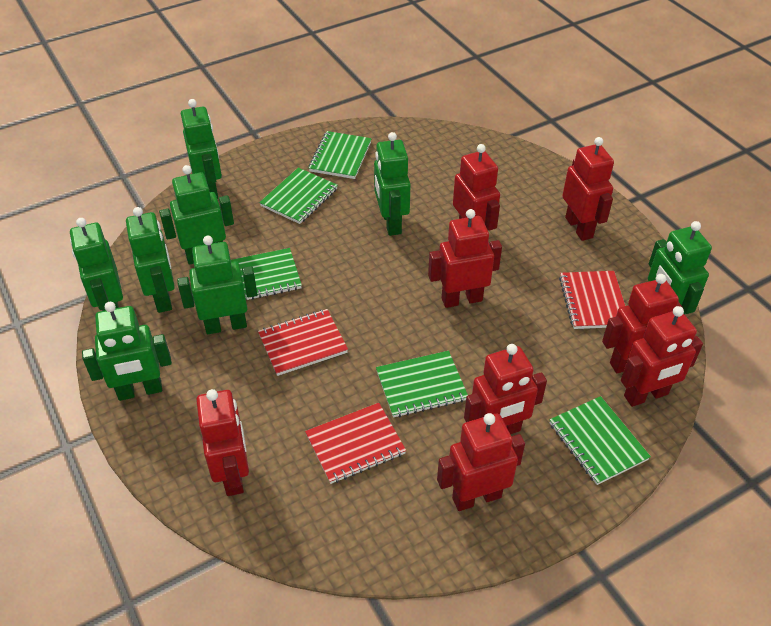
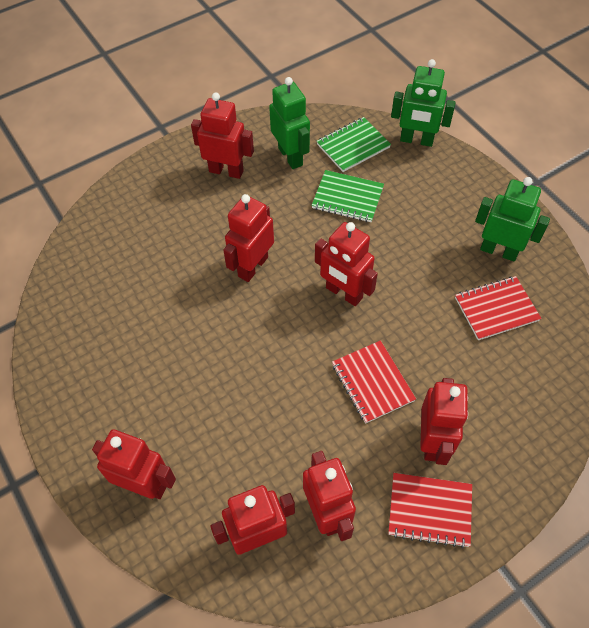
green notebook: 5 -> 2
green robot: 8 -> 3
red robot: 8 -> 7

